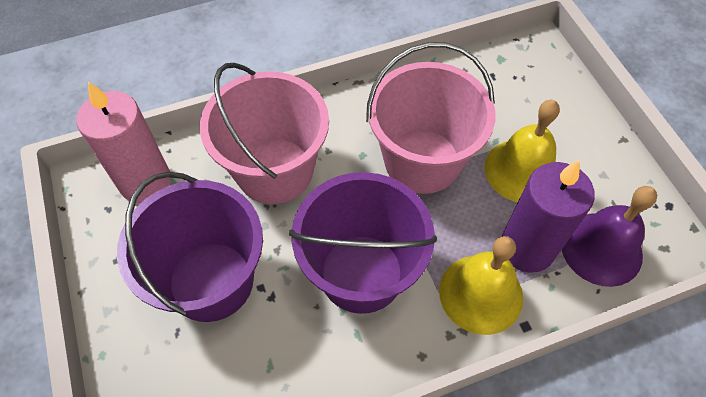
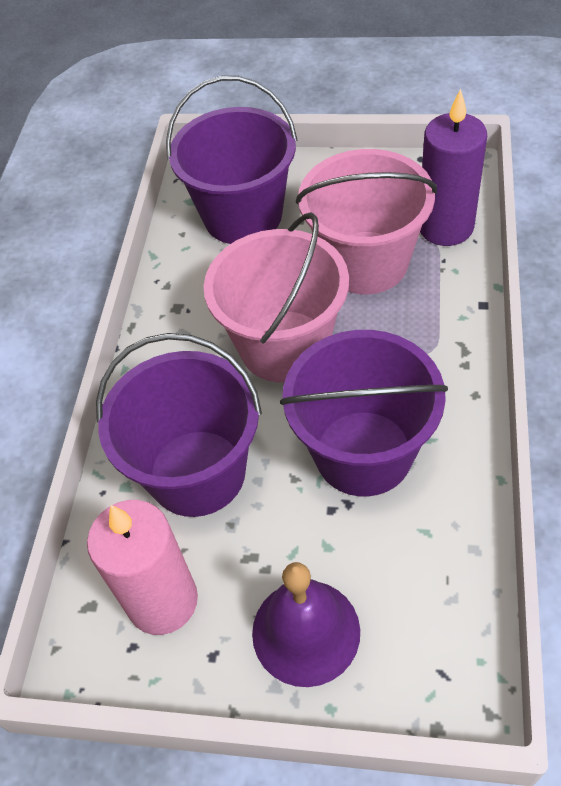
purple bucket: 2 -> 3
yellow bell: 2 -> 0

